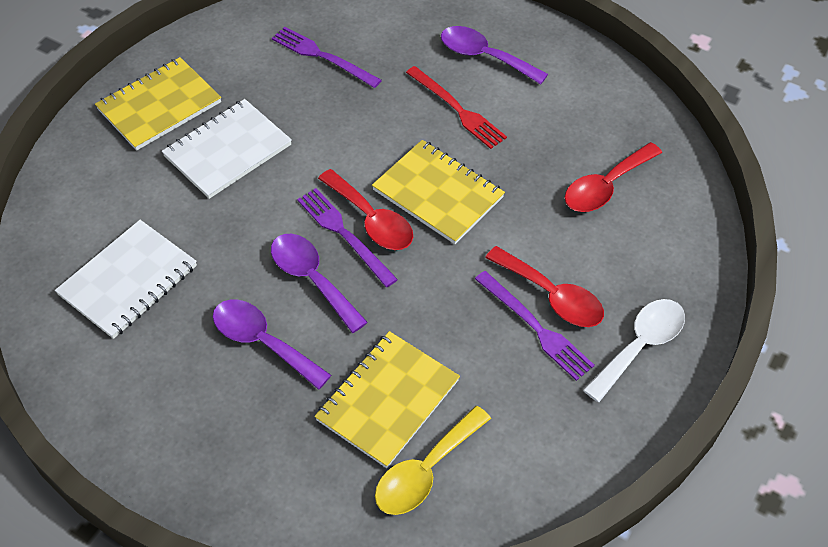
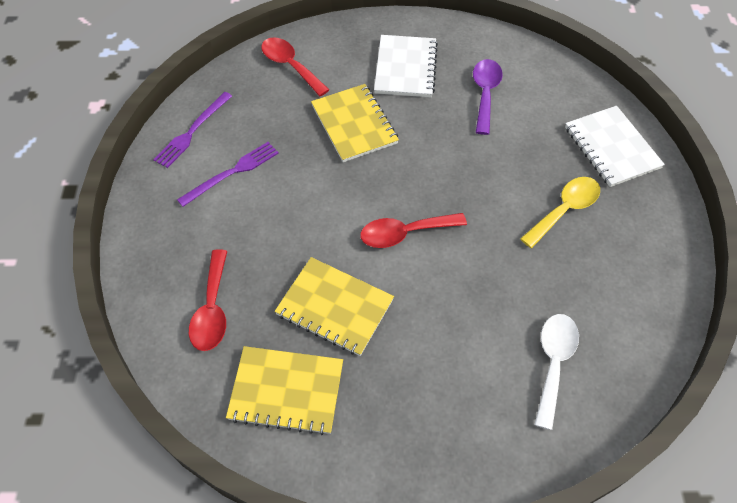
purple fork: 3 -> 2
purple spoon: 3 -> 1
red fork: 1 -> 0

